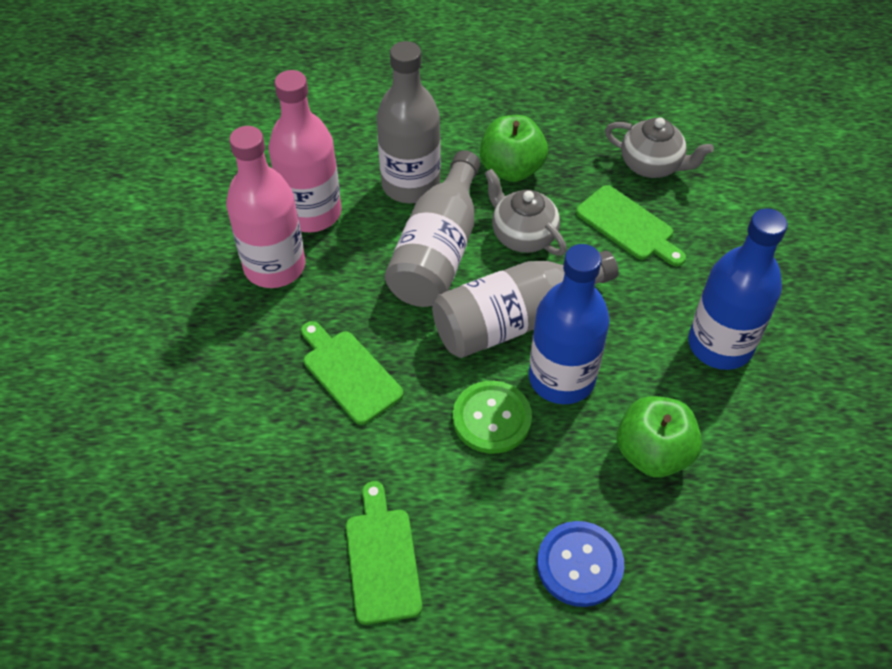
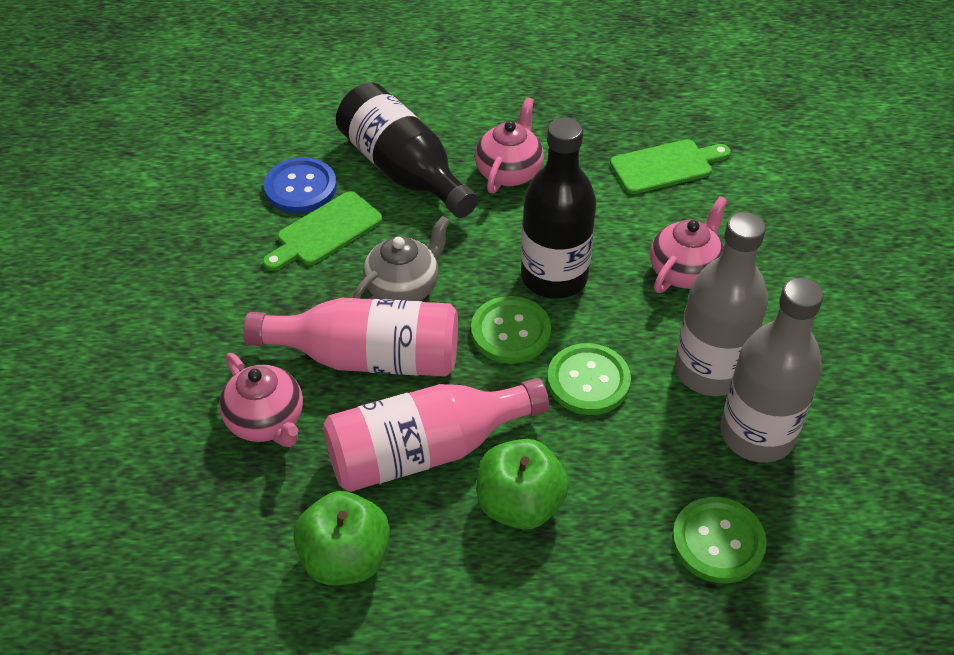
black bottle: 0 -> 2
blue bottle: 2 -> 0
green button: 1 -> 3
green cutting board: 3 -> 2
grey bottle: 3 -> 2
grey teapot: 2 -> 1
pink teapot: 0 -> 3

